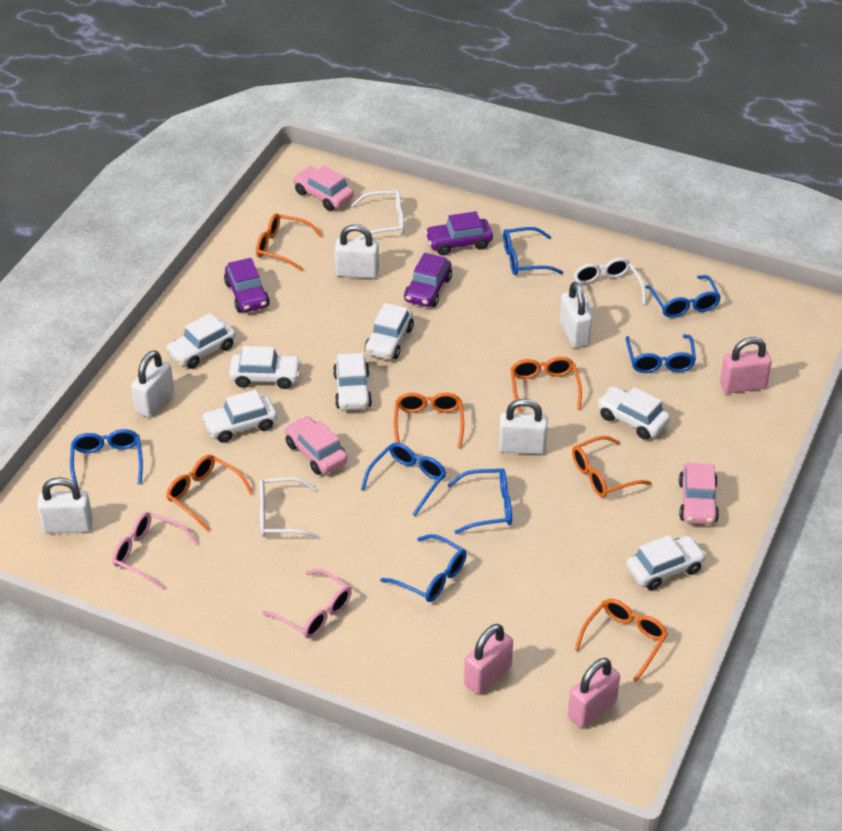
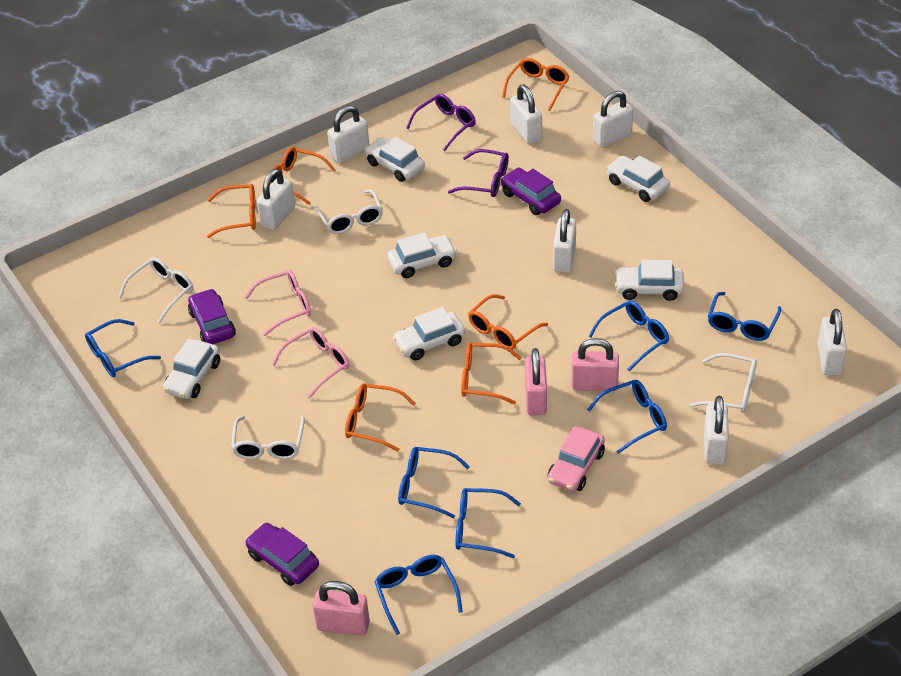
pink car: 3 -> 1
purple glasses: 0 -> 2
white car: 7 -> 6
white glasses: 3 -> 4
white padlock: 5 -> 7

